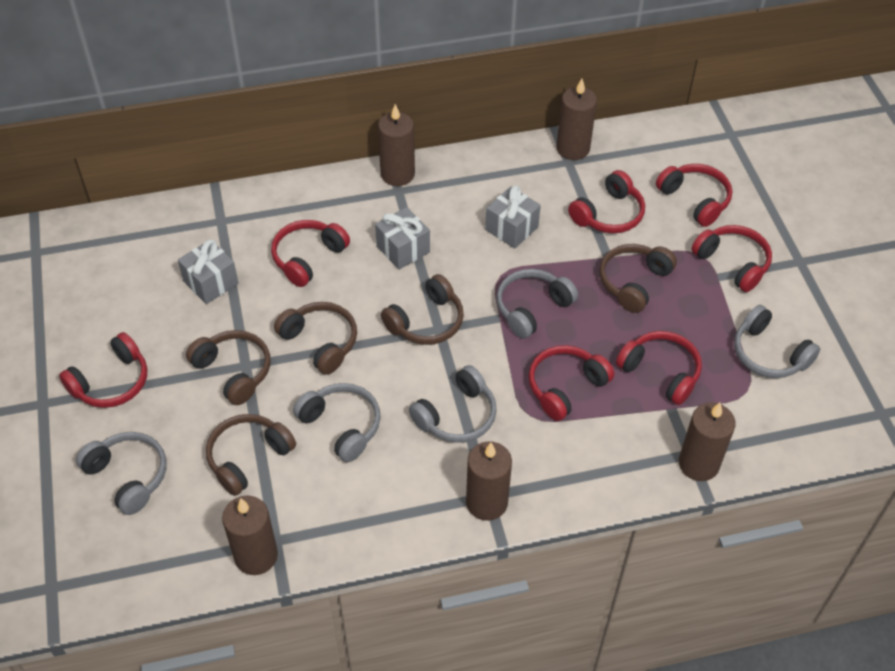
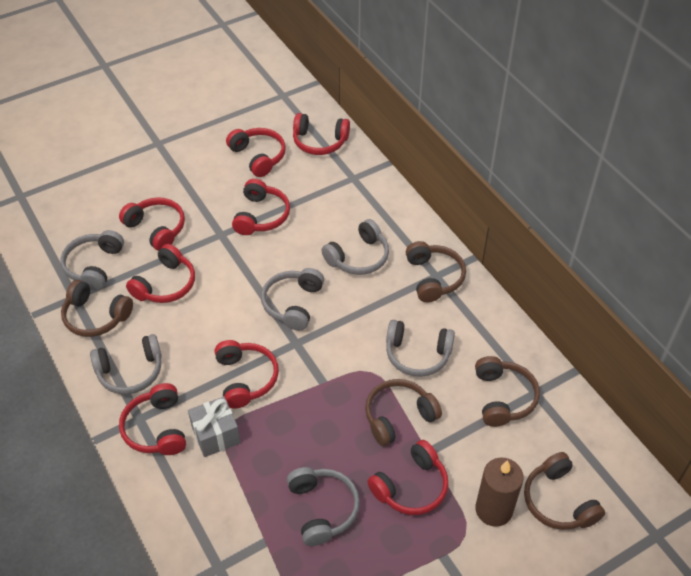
brown candle: 5 -> 1
grey gift: 3 -> 1
grey headphones: 5 -> 6
red headphones: 7 -> 8

